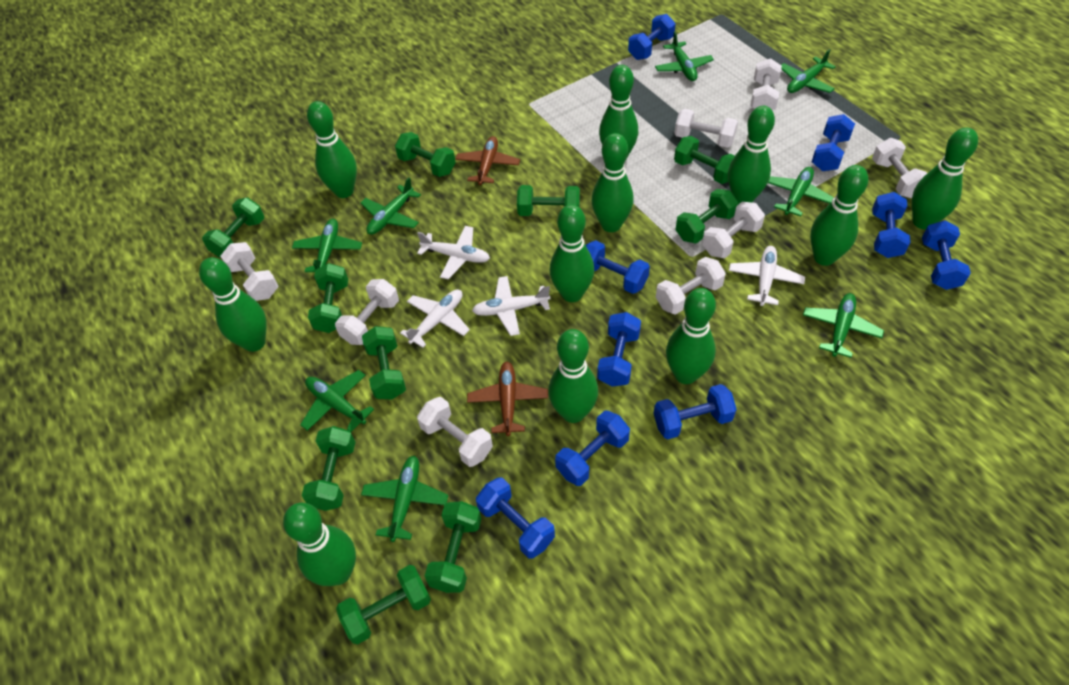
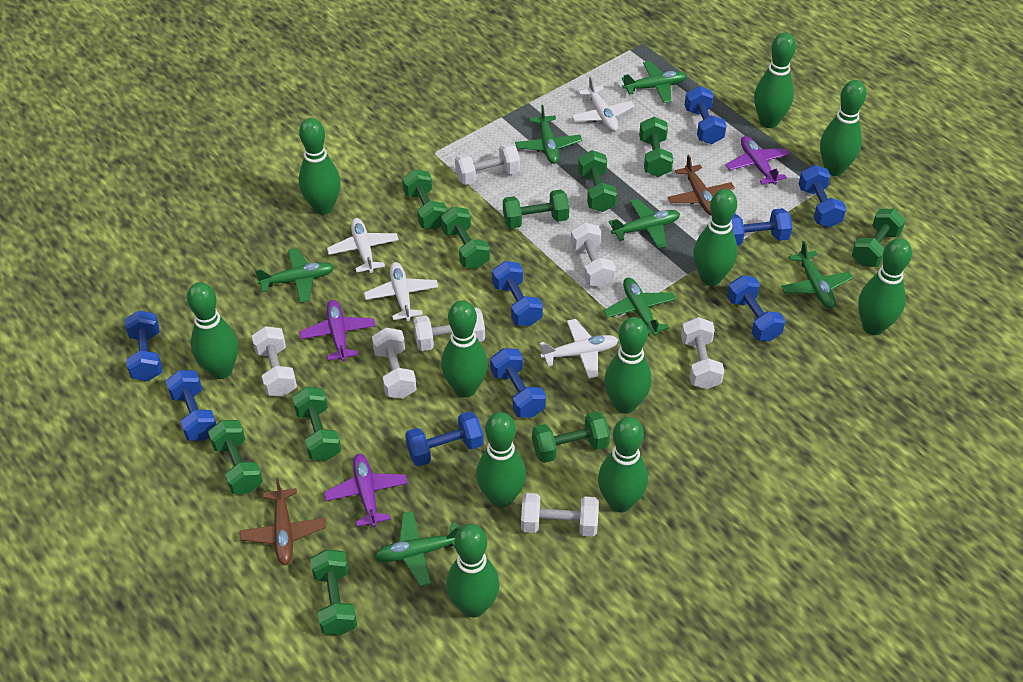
green plane: 8 -> 7
purple plane: 0 -> 3
white dumbbell: 8 -> 7

